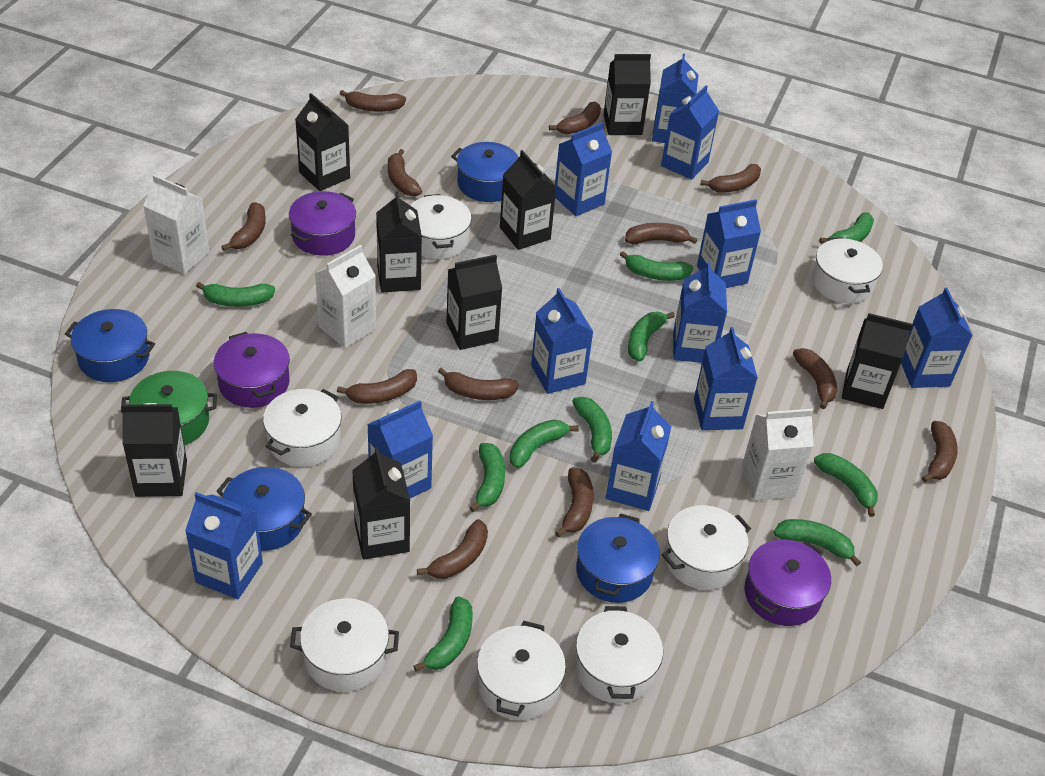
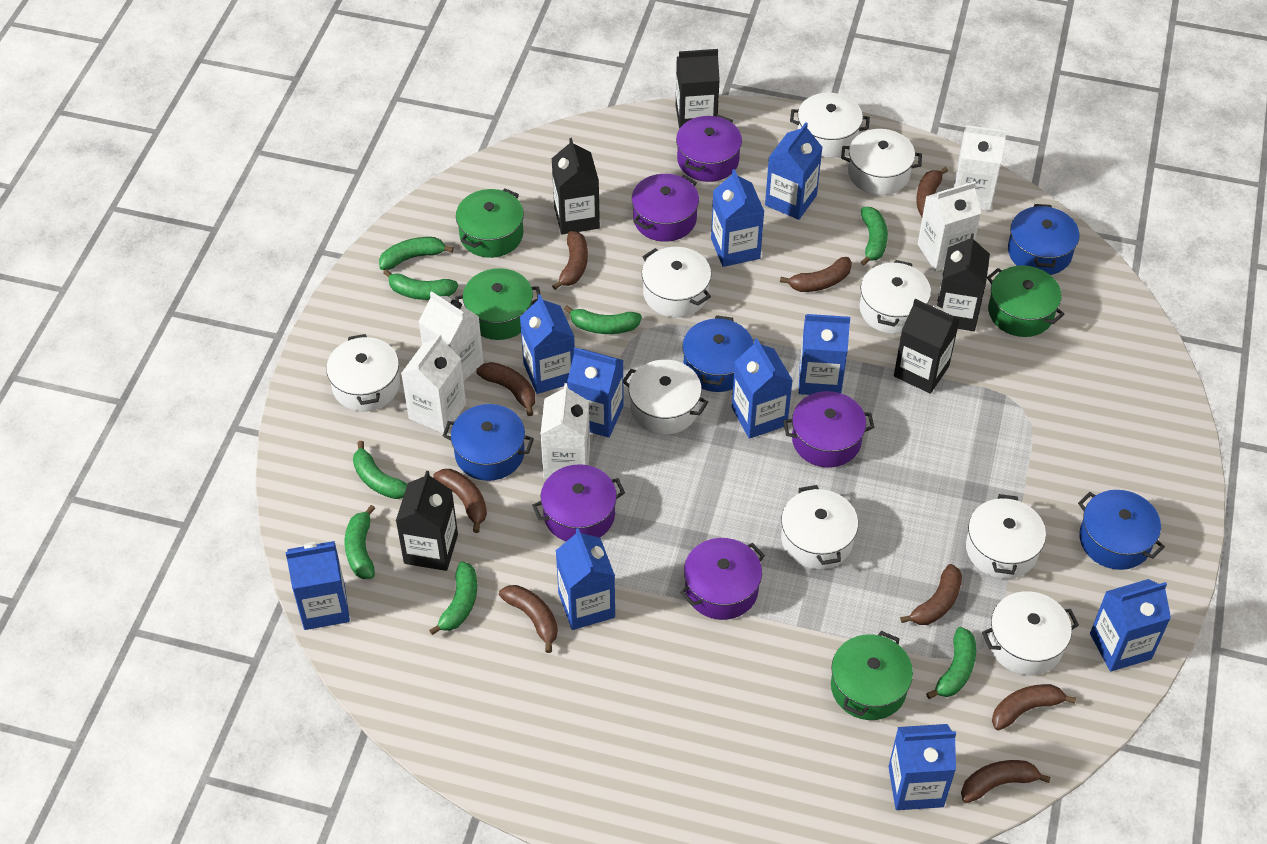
black carton: 8 -> 5
blue carton: 11 -> 10
brown banana: 12 -> 9
green banana: 10 -> 8
green pot: 1 -> 4
purple pot: 3 -> 5
white carton: 3 -> 5
white pot: 7 -> 9

